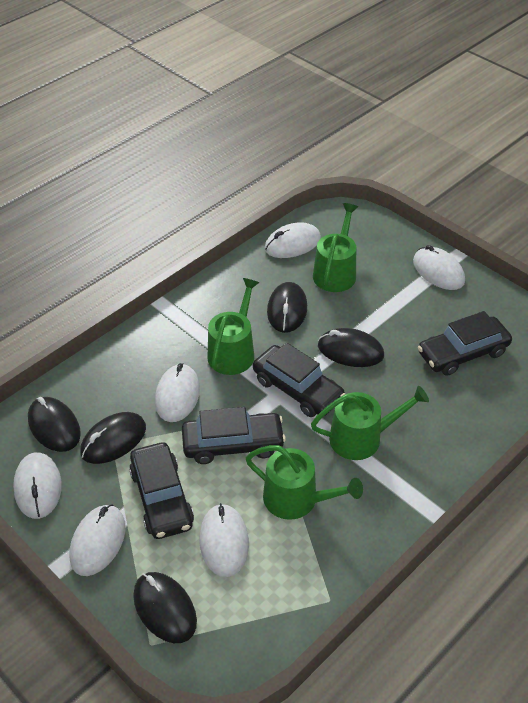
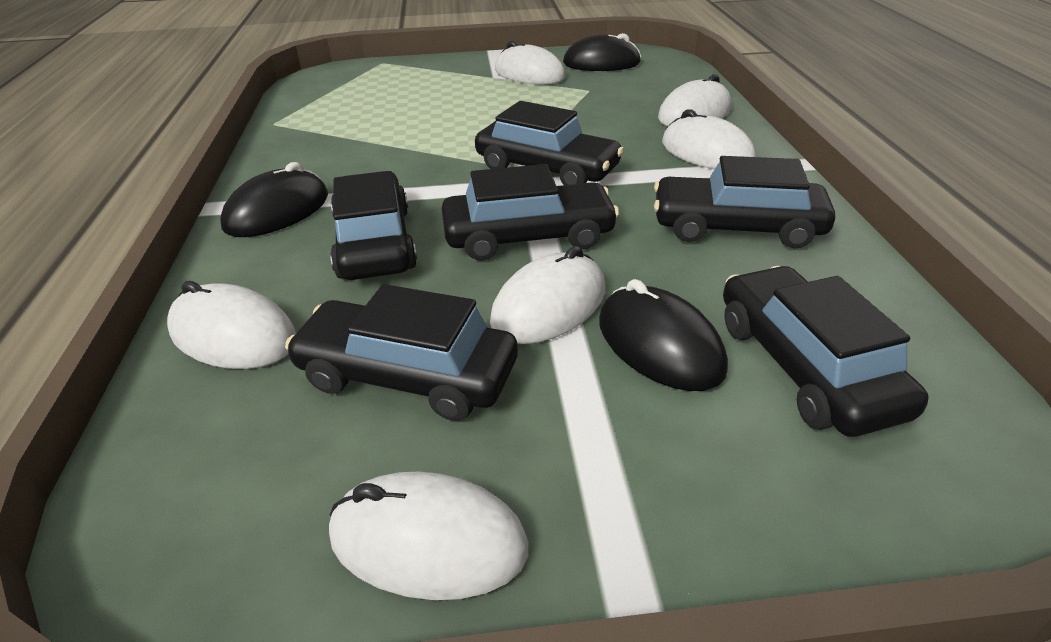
black car: 4 -> 6
black mouse: 5 -> 3
green watering can: 4 -> 0

